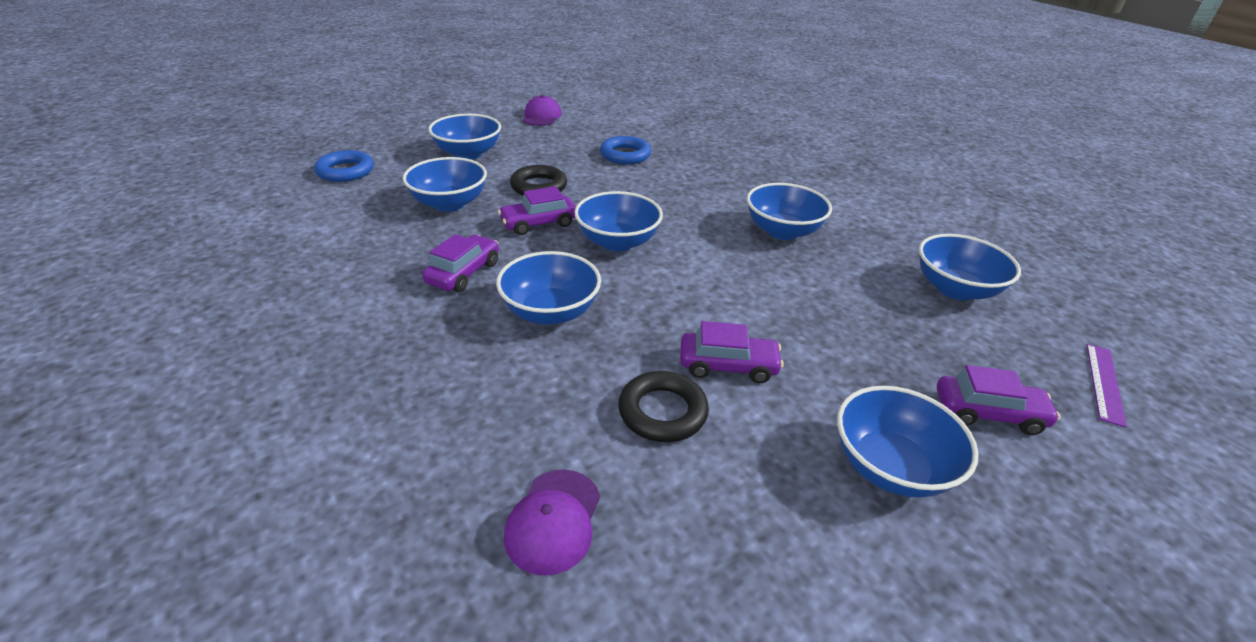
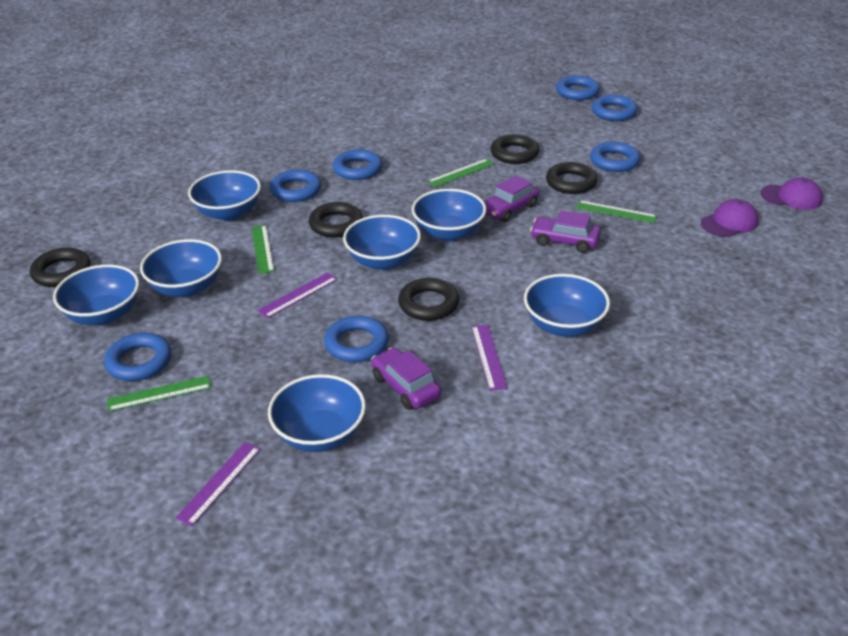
black ring: 2 -> 5
blue ring: 2 -> 7
green ruler: 0 -> 4
purple car: 4 -> 3
purple ruler: 1 -> 3

